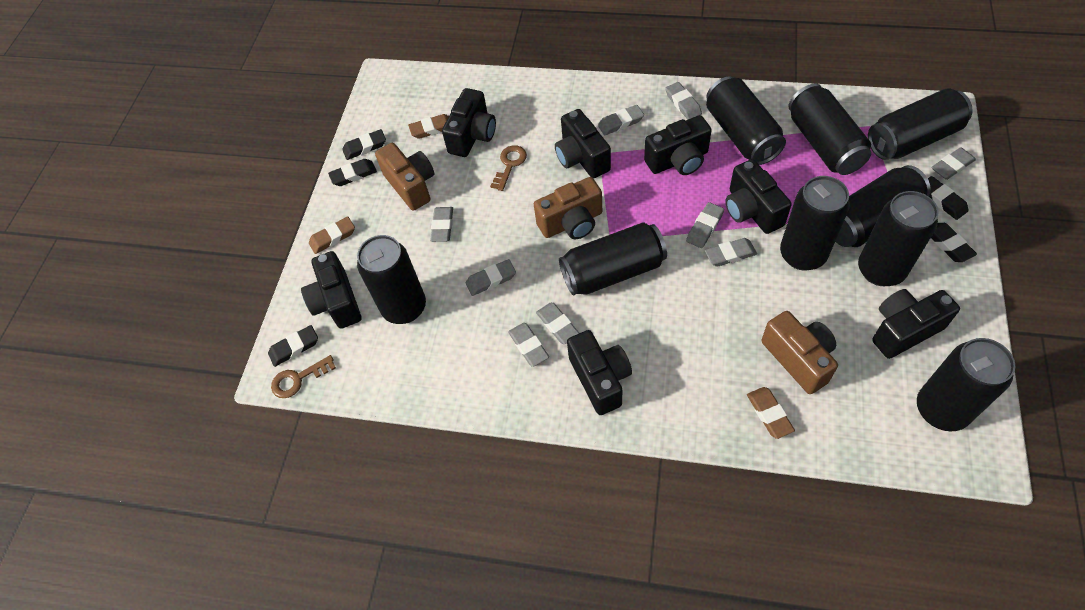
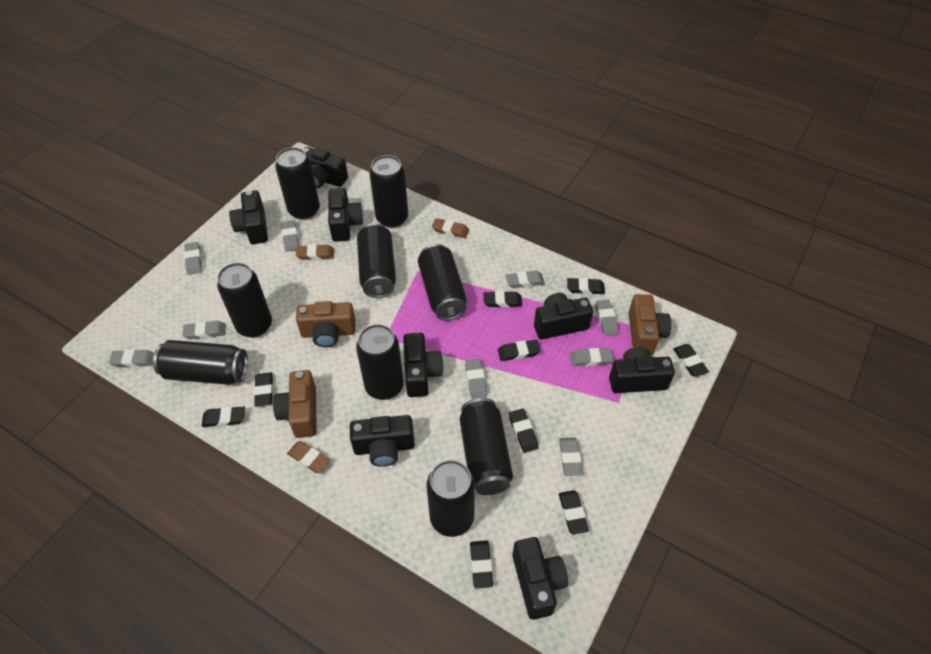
black camera: 7 -> 8
black eraser: 5 -> 9
brown key: 2 -> 0

